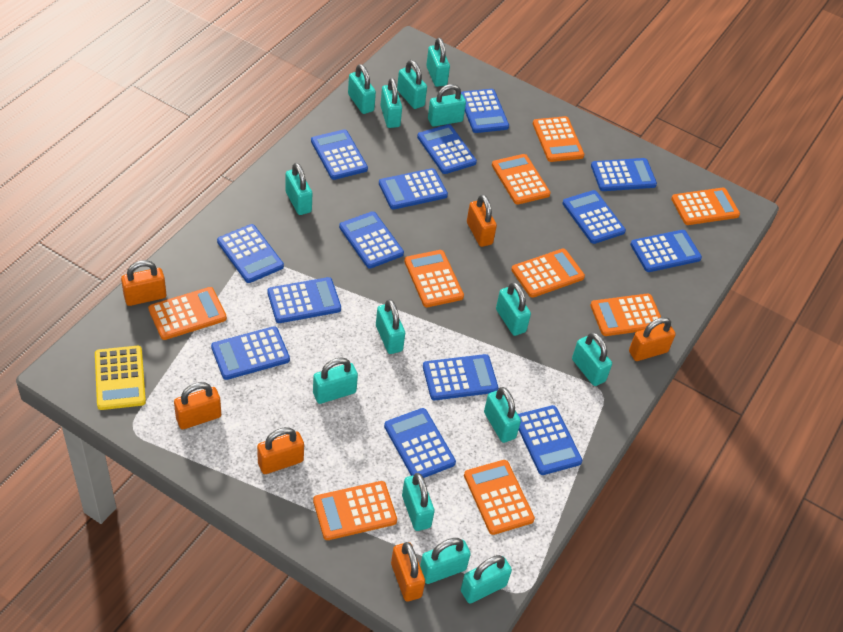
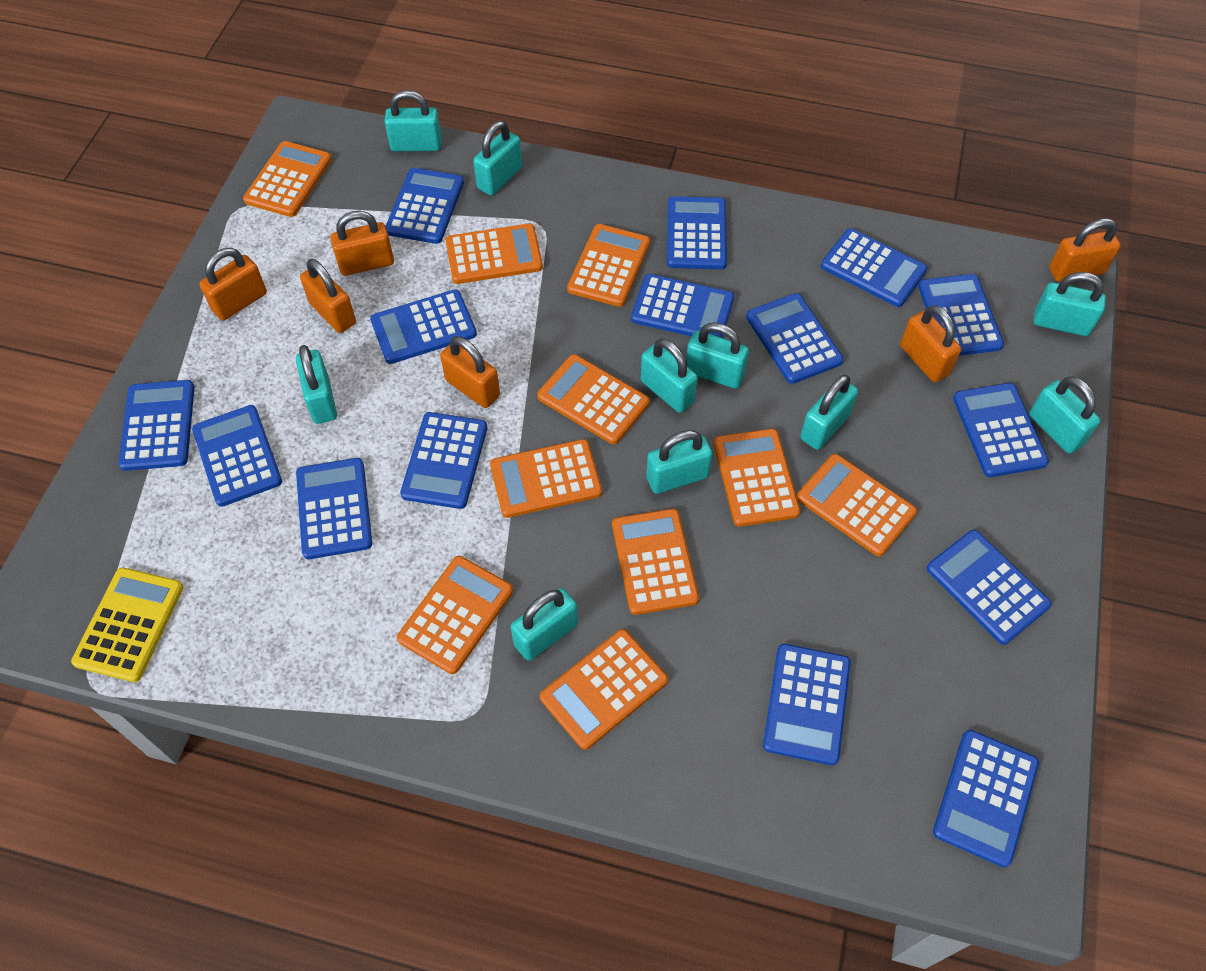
blue calculator: 14 -> 15
orange calculator: 9 -> 10
turquoise padlock: 14 -> 10

